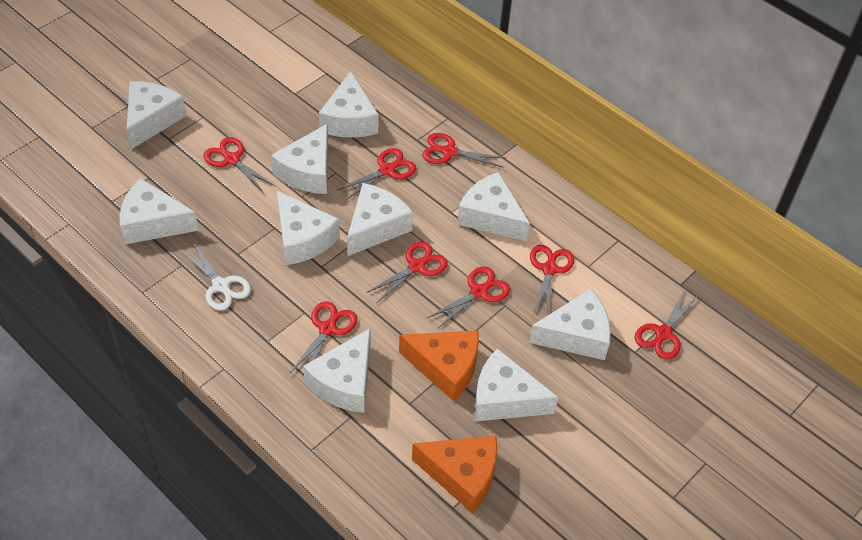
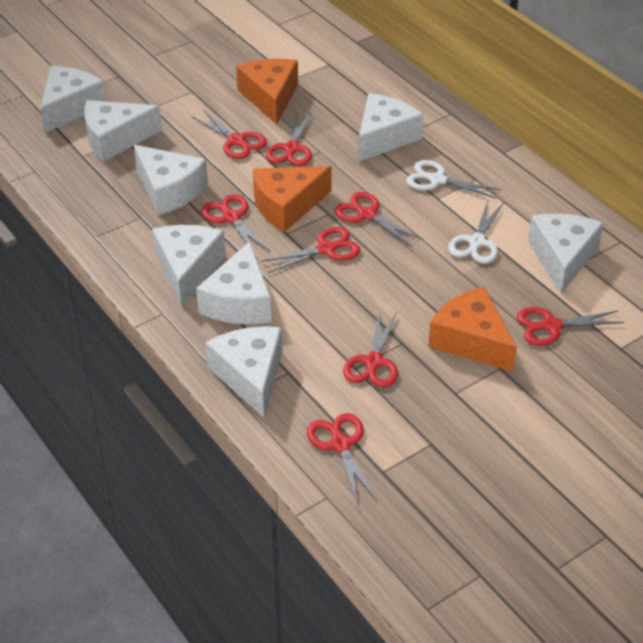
orange cheese: 2 -> 3
white cheese: 10 -> 8
white scissors: 1 -> 2

